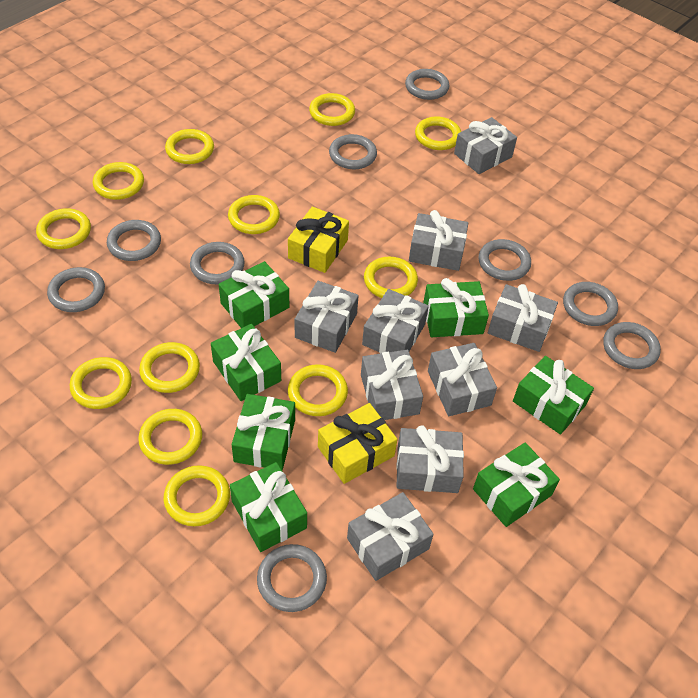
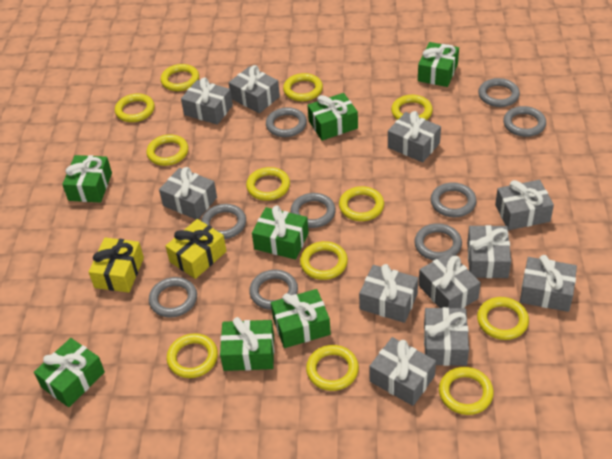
grey gift: 9 -> 11

